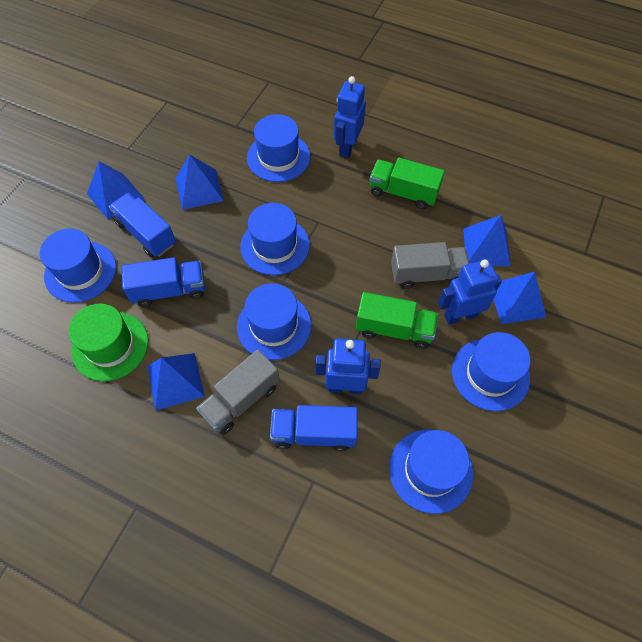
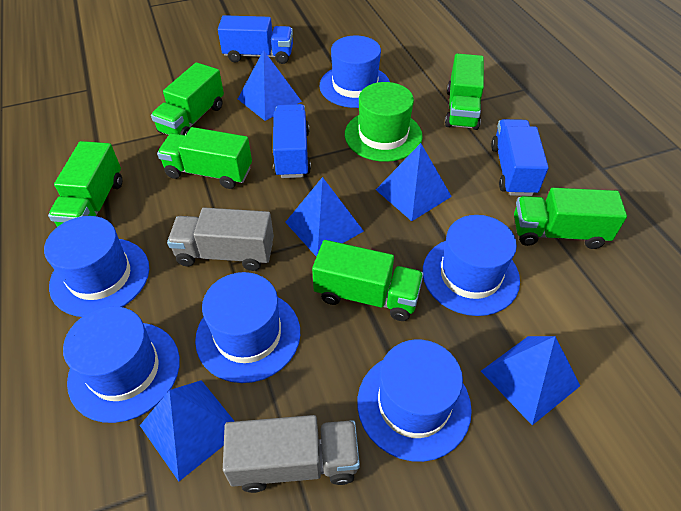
blue robot: 3 -> 0
green truck: 2 -> 6

